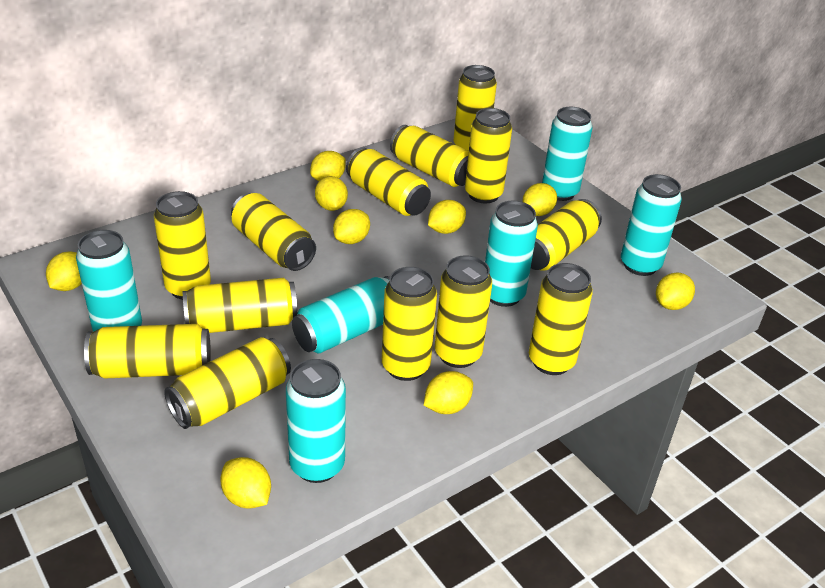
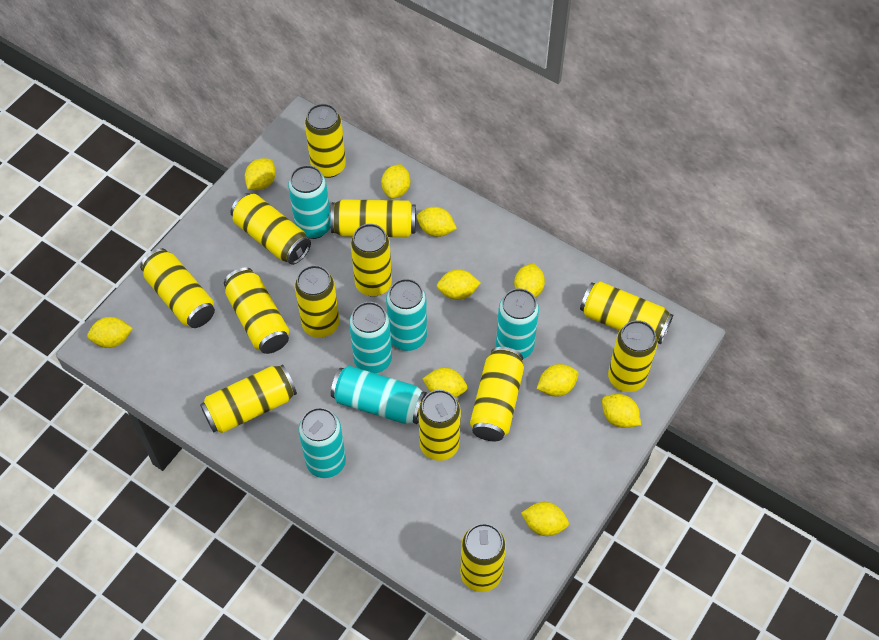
yellow lemon: 9 -> 10

